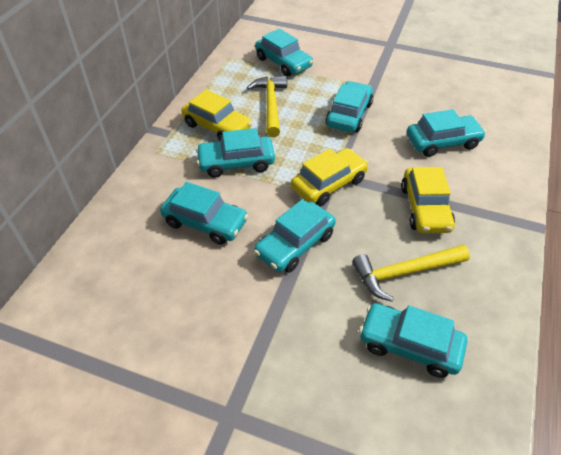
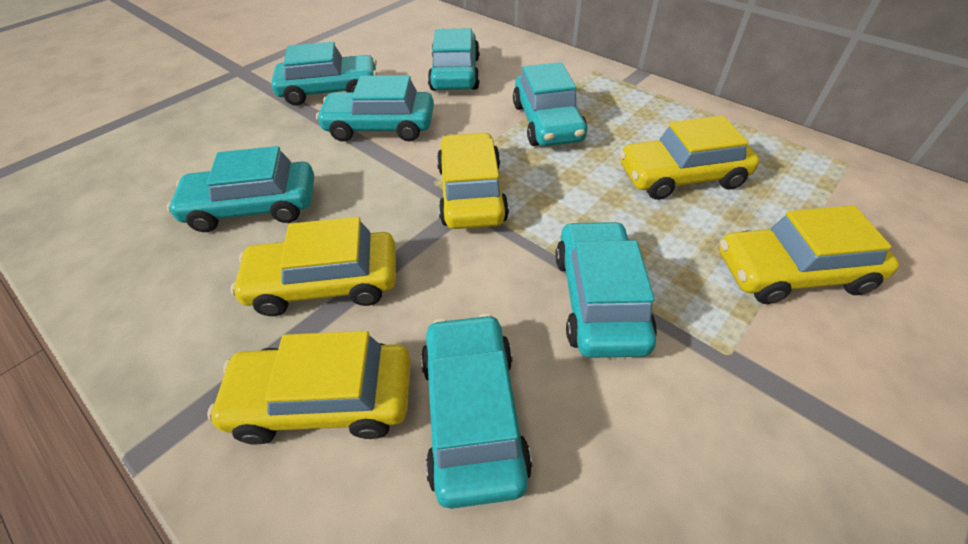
yellow car: 3 -> 5
yellow hammer: 2 -> 0

